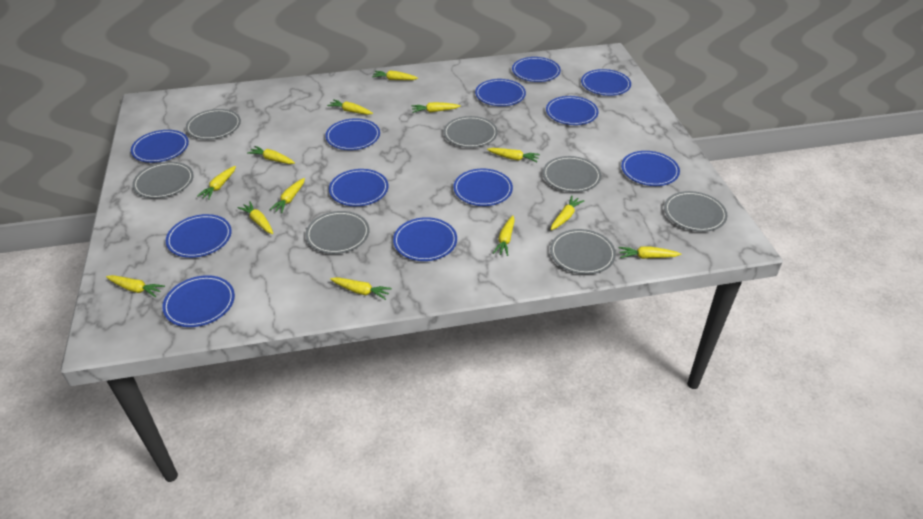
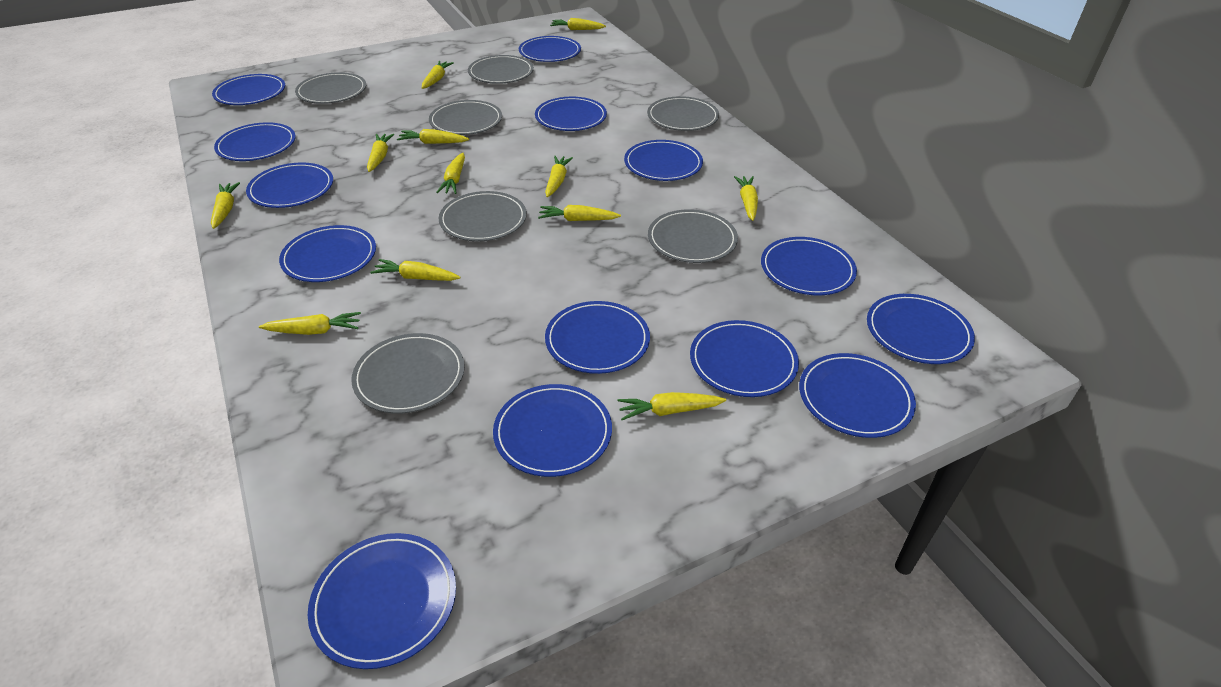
blue plate: 12 -> 14
yellow carrot: 13 -> 12

